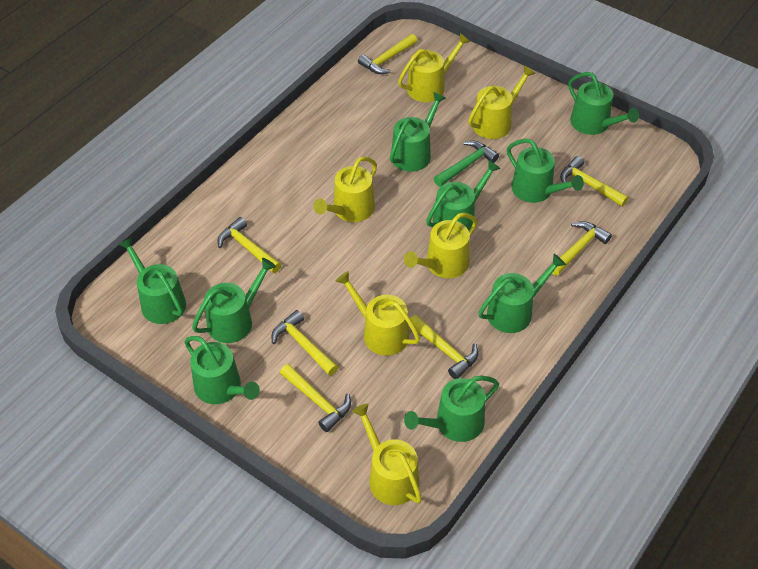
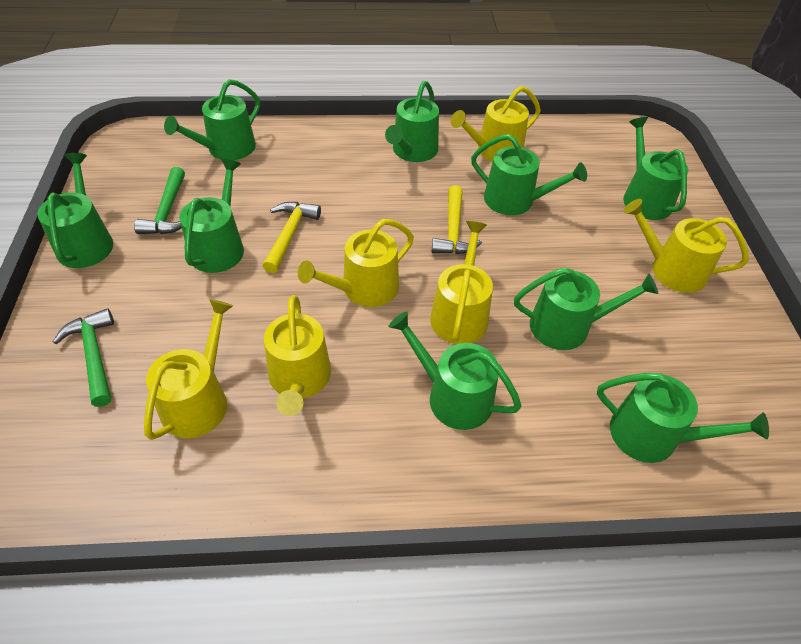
green hammer: 1 -> 2
yellow hammer: 7 -> 2

